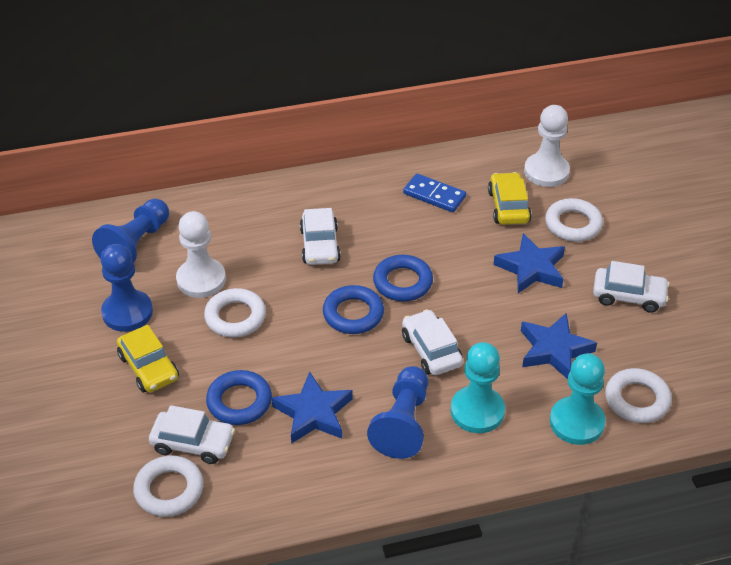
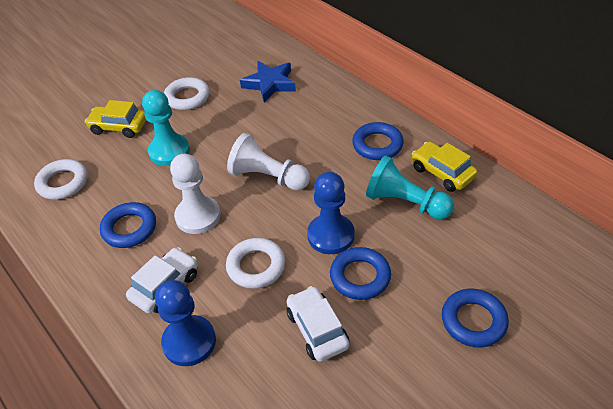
blue domino: 1 -> 0
blue pawn: 3 -> 2
blue ring: 3 -> 4
blue star: 3 -> 1
white car: 4 -> 2
white ring: 4 -> 3

